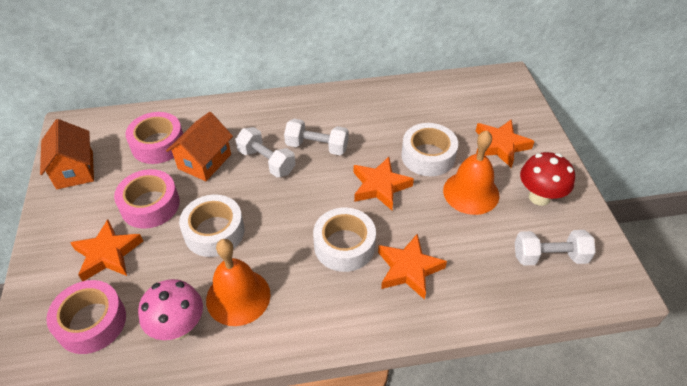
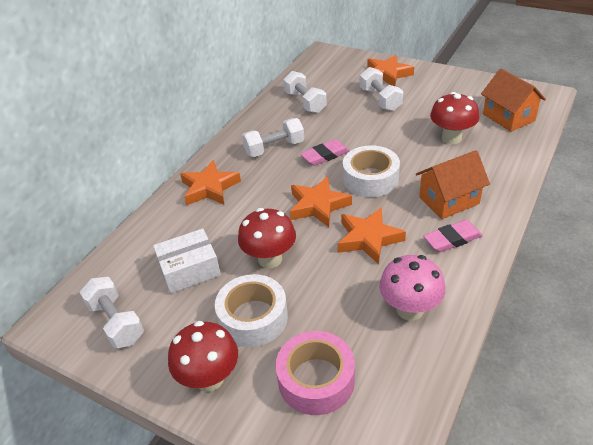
orange bell: 2 -> 0
pink eraser: 0 -> 2
pink tape: 3 -> 1
red mushroom: 1 -> 3
white box: 0 -> 1
white dumbbell: 3 -> 4
white tape: 3 -> 2

